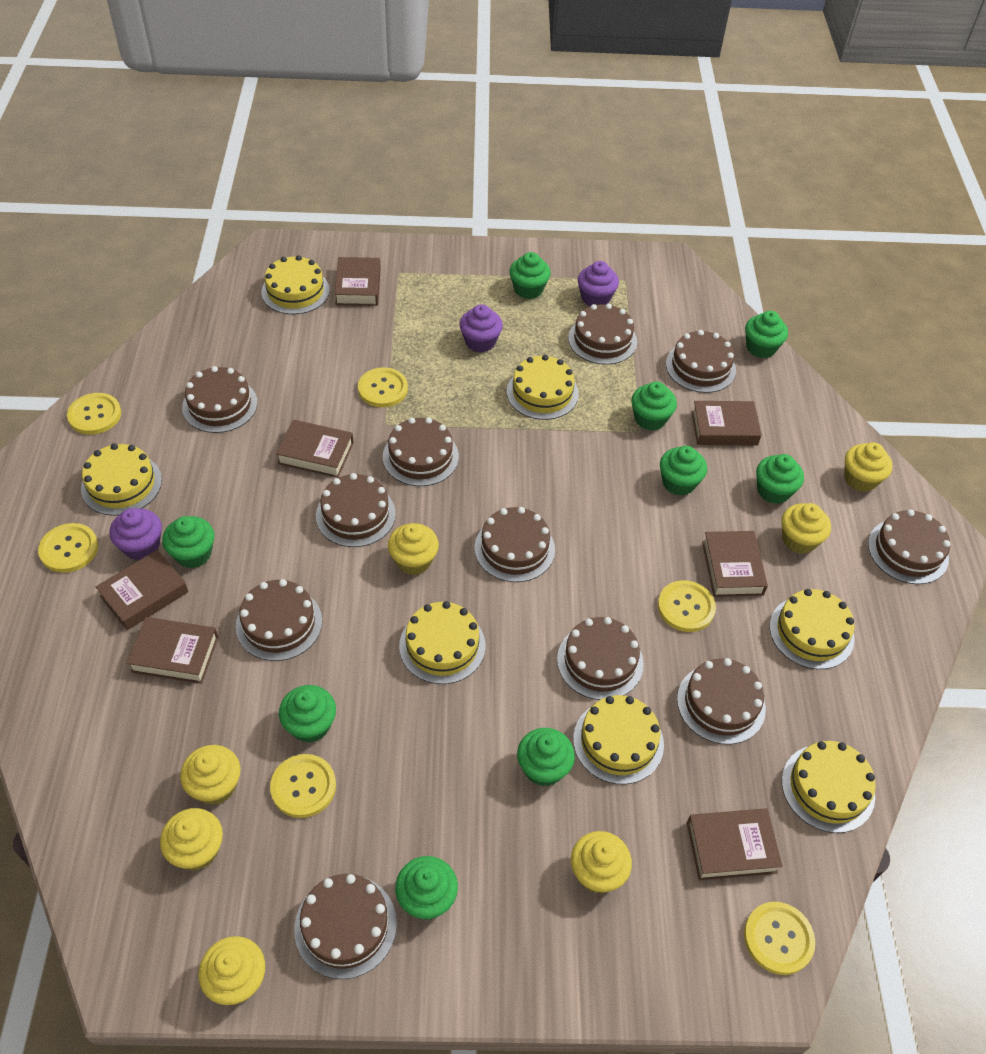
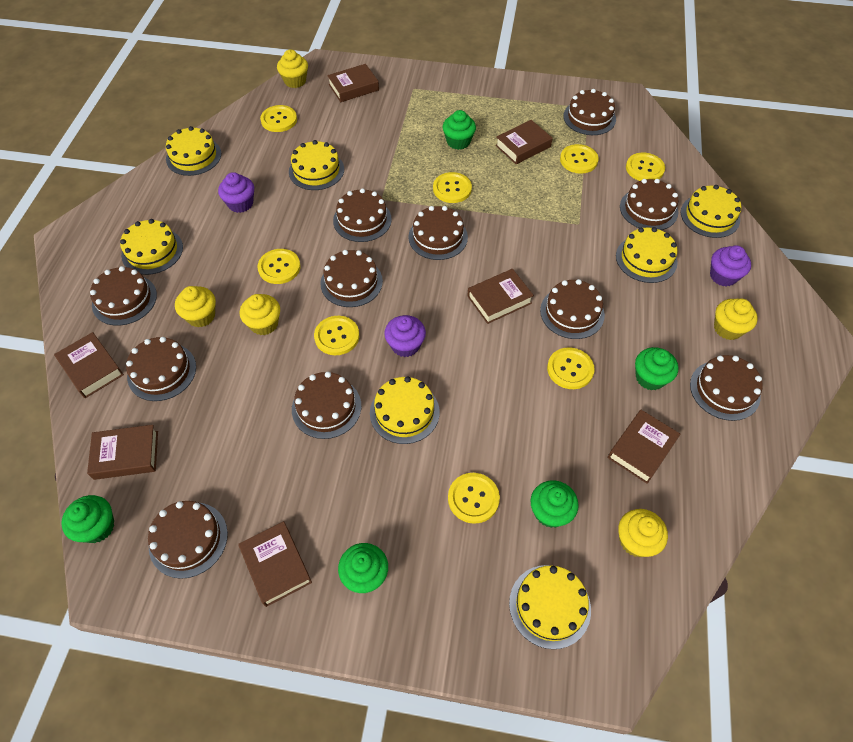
green cupcake: 9 -> 5
yellow button: 6 -> 8
yellow cupcake: 7 -> 5

